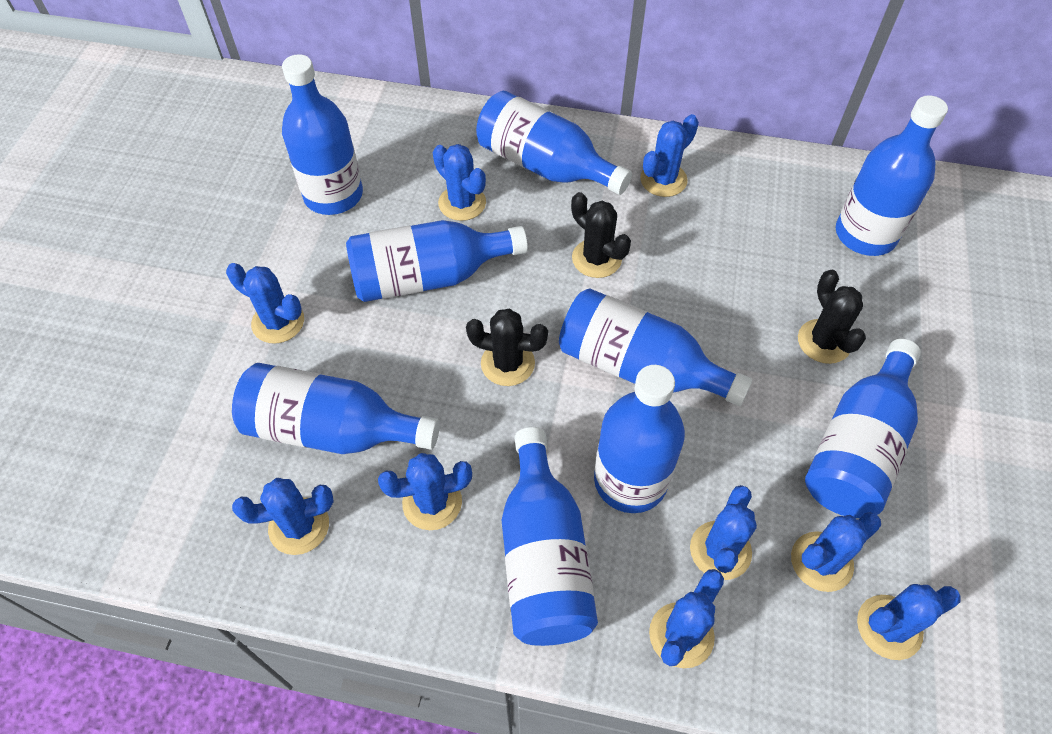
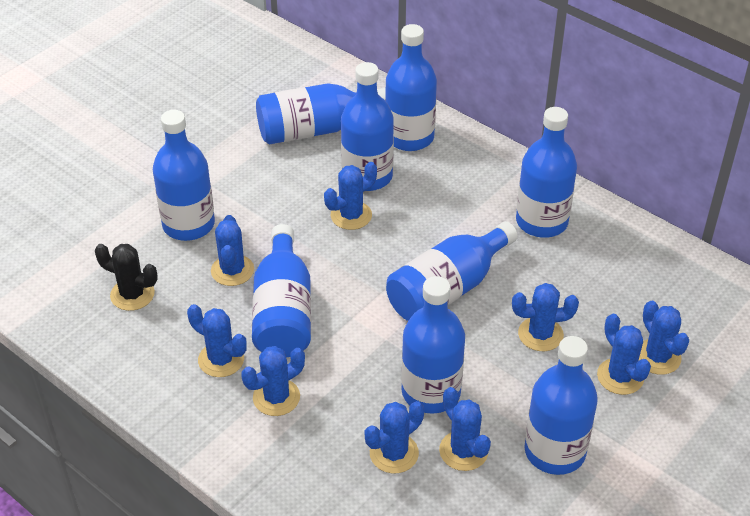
black cactus: 3 -> 1

